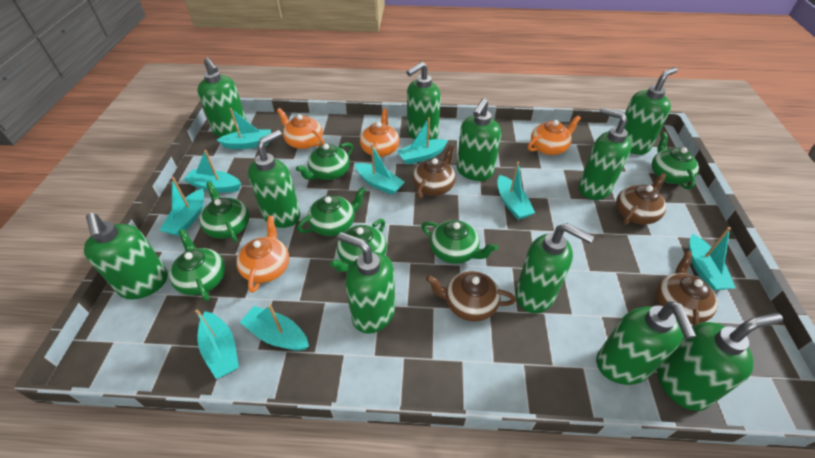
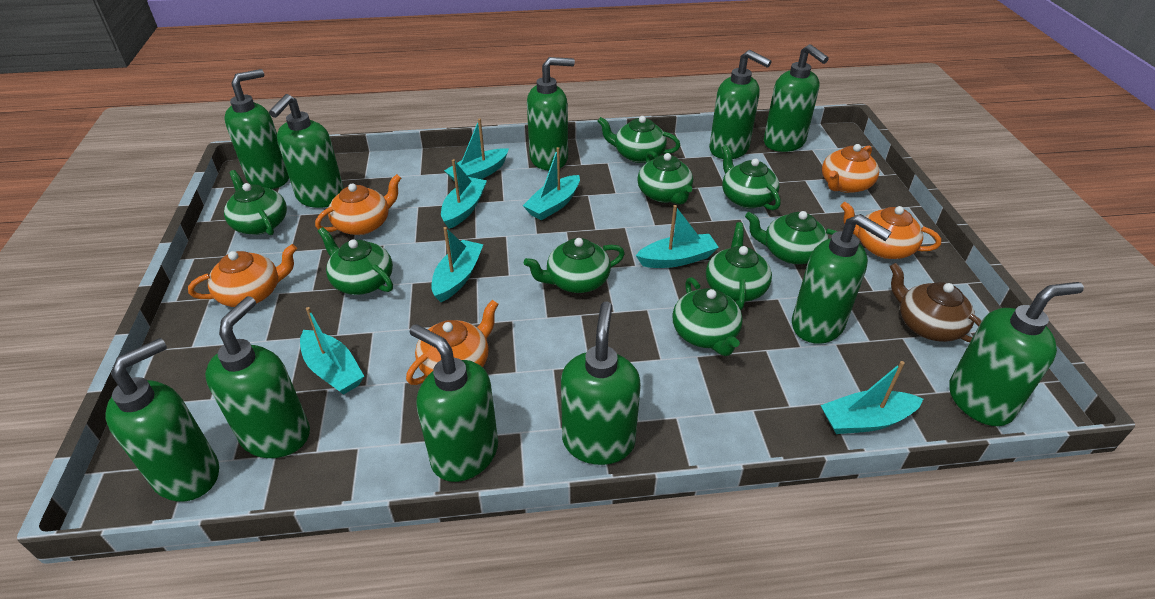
brown teapot: 4 -> 1
green teapot: 7 -> 9
orange teapot: 4 -> 5
turquoise boat: 9 -> 7

